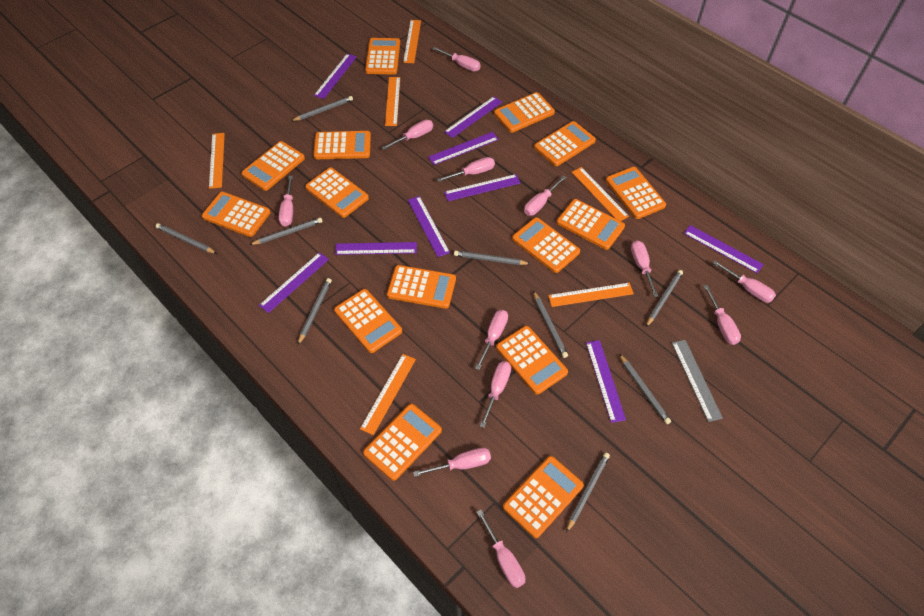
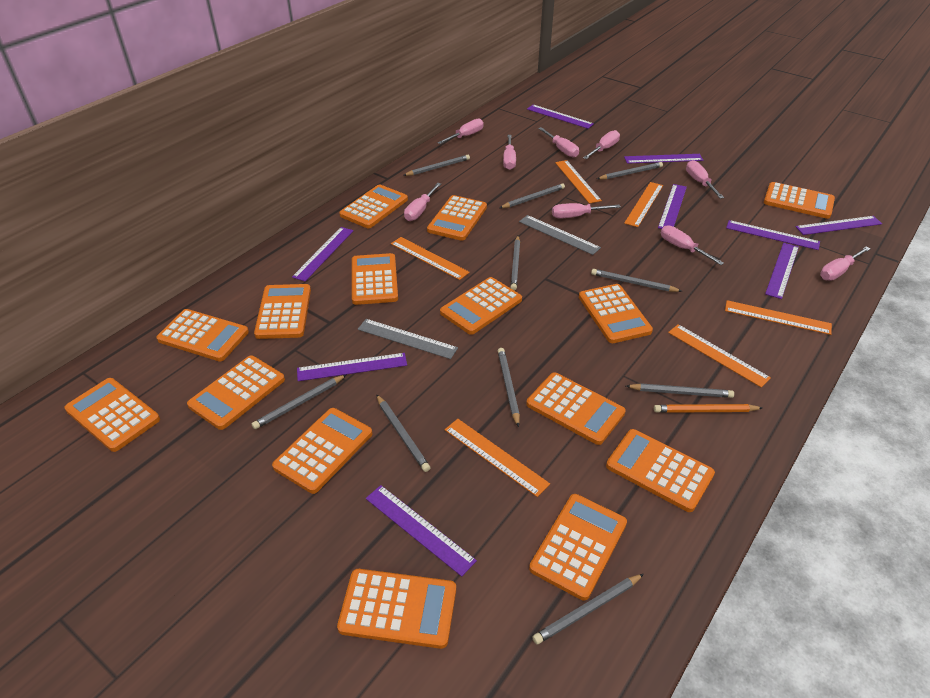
grey pencil: 9 -> 10
grey ruler: 1 -> 2
orange pencil: 0 -> 1
pink screwdriver: 12 -> 9

